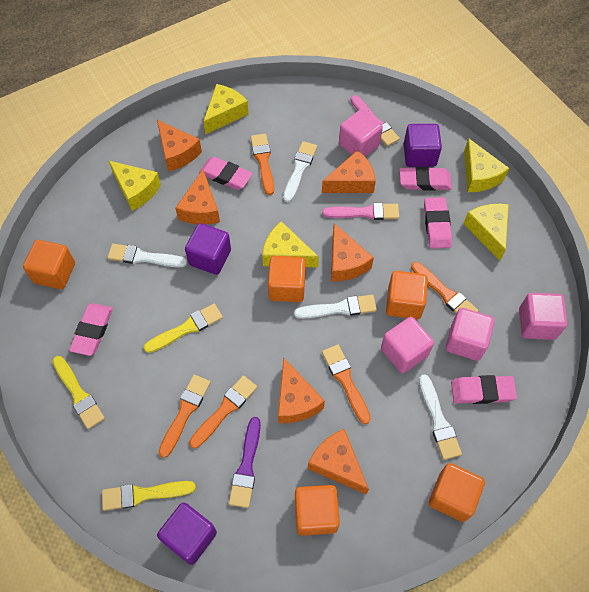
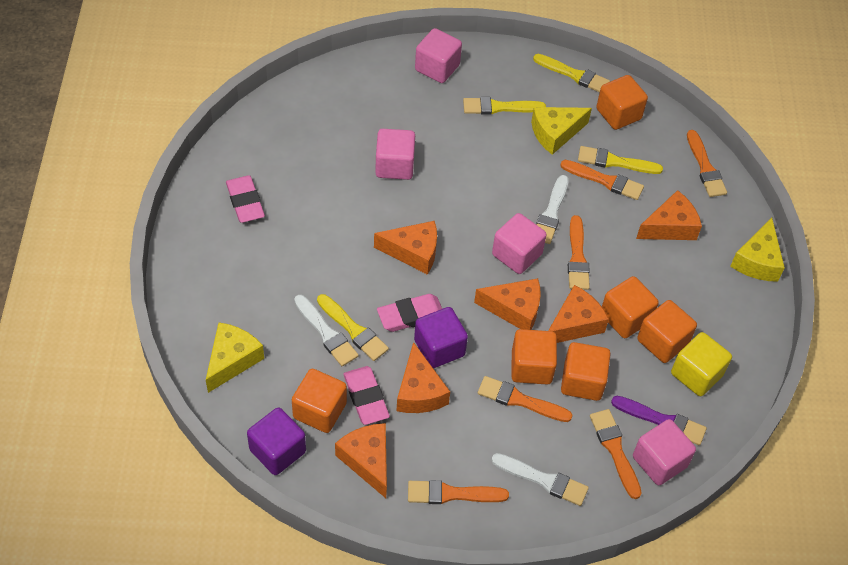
orange brush: 5 -> 6
orange cube: 5 -> 6
pink brush: 2 -> 0
pink eraser: 5 -> 3
purple cube: 3 -> 2
white brush: 4 -> 3
yellow brush: 3 -> 4
yellow cheese: 5 -> 3
yellow cube: 0 -> 1

